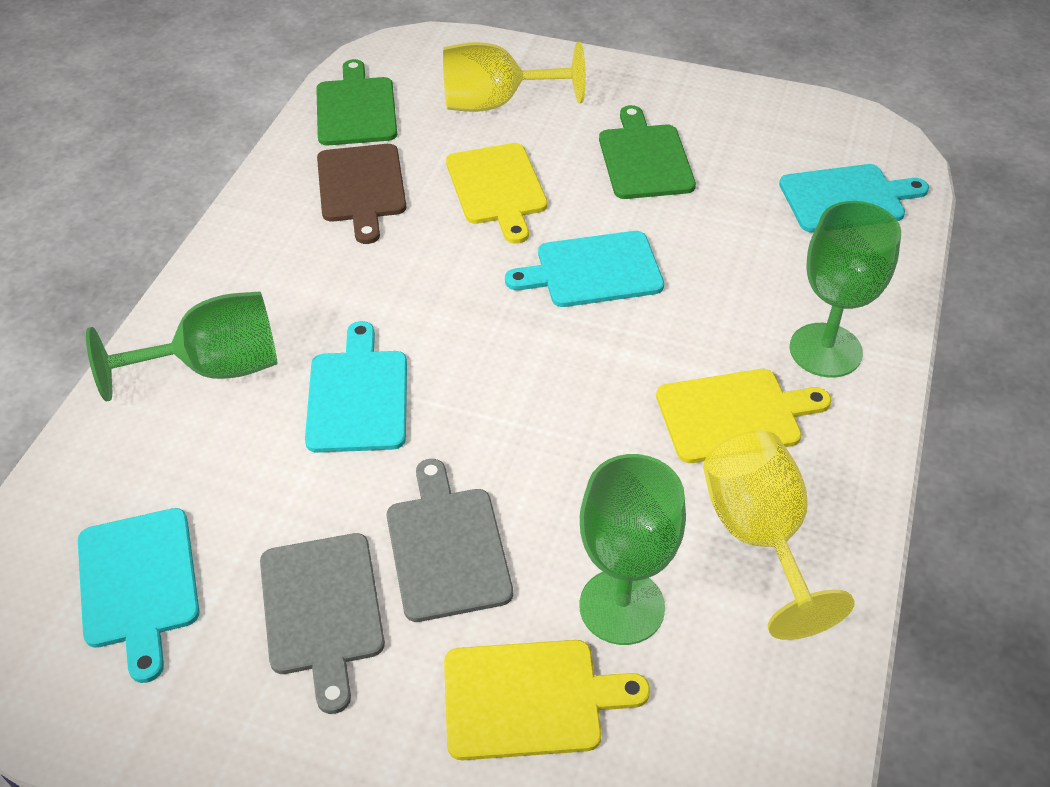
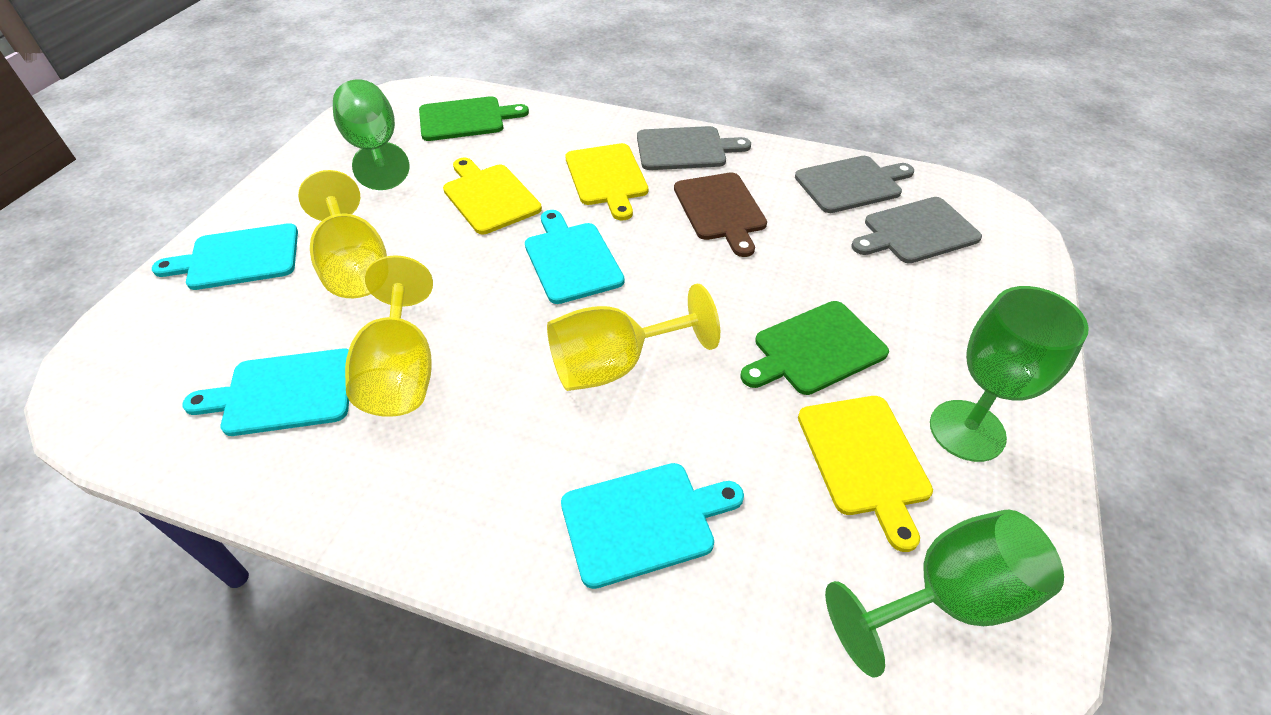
grey cutting board: 2 -> 3
yellow goblet: 2 -> 3

